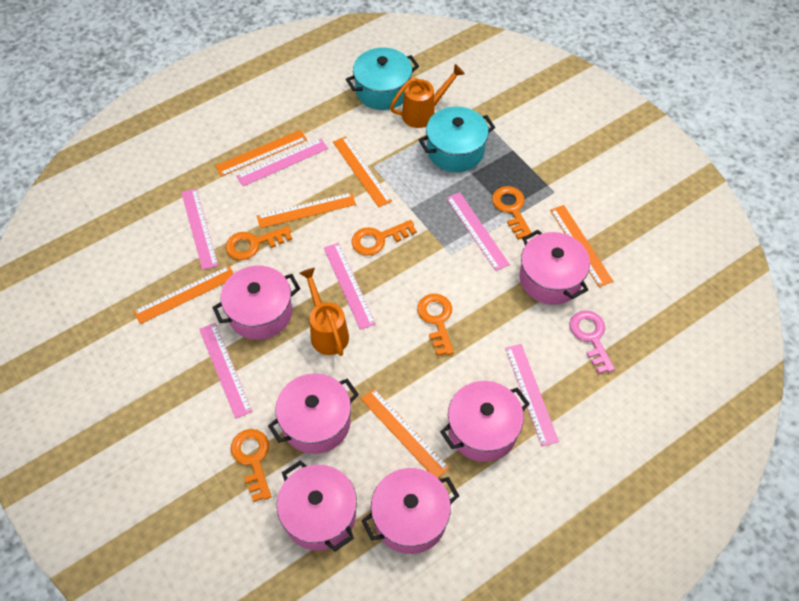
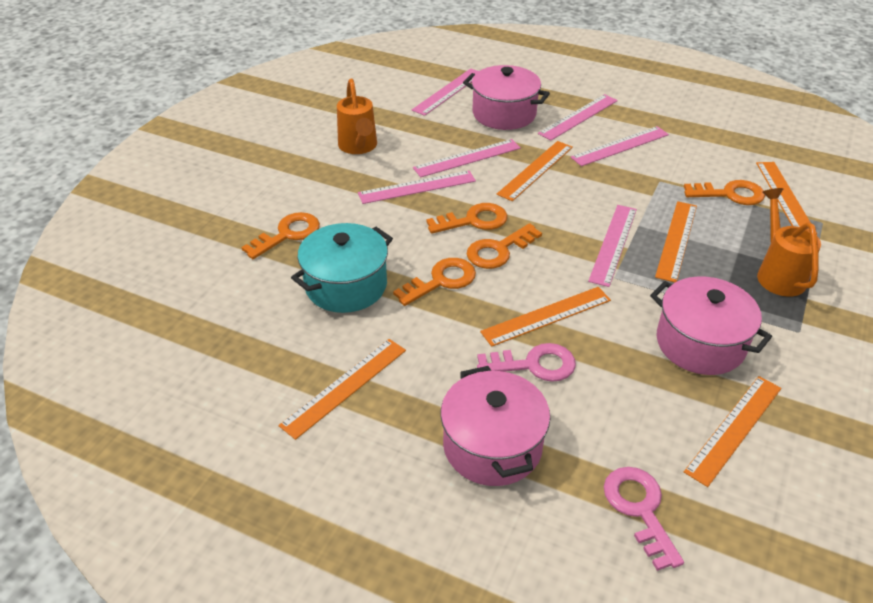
pink key: 1 -> 2
pink pot: 6 -> 3
turquoise pot: 2 -> 1

